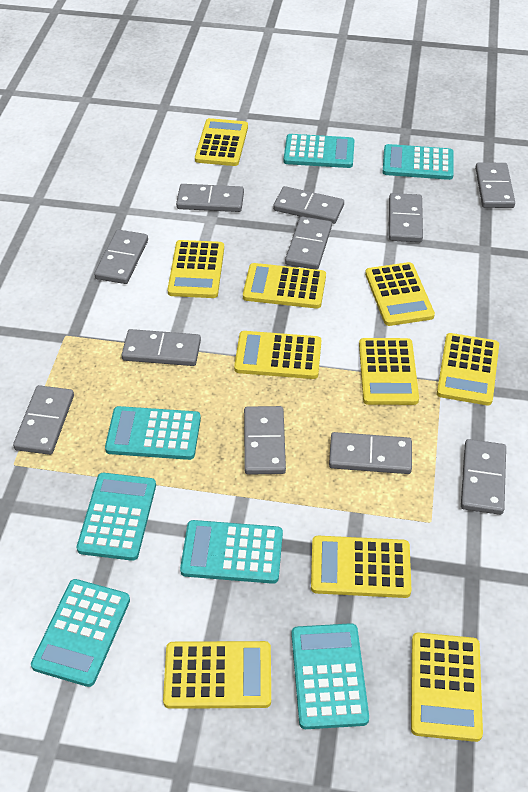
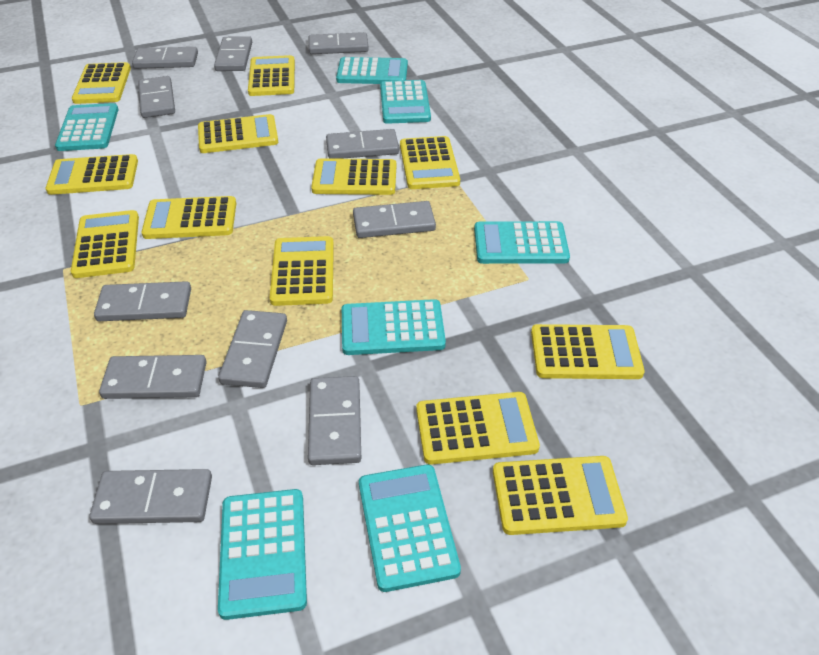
yellow calculator: 10 -> 12

